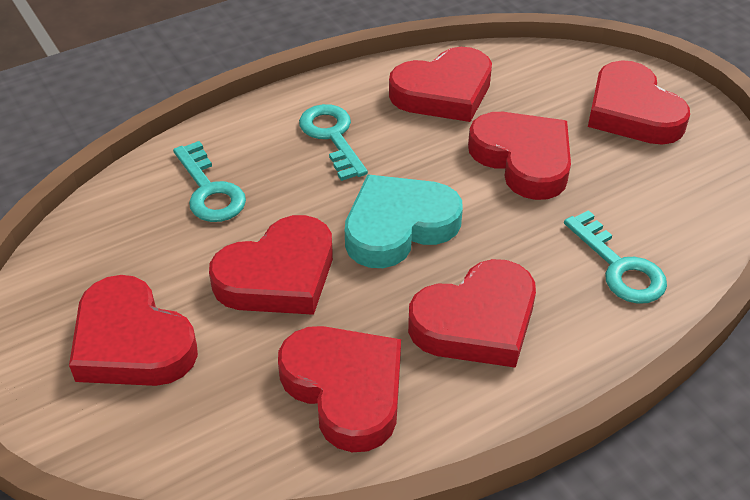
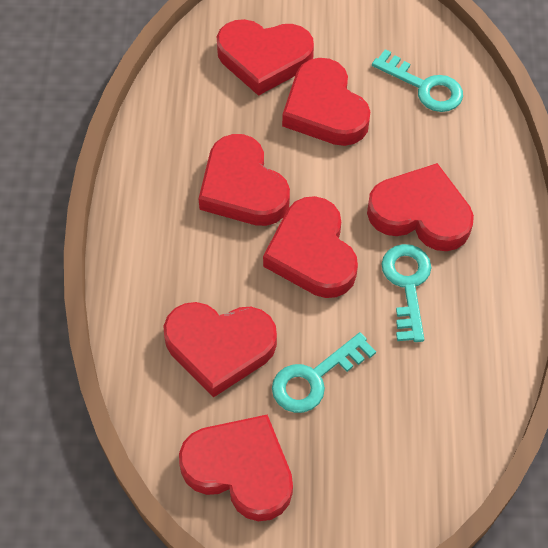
turquoise heart: 1 -> 0

